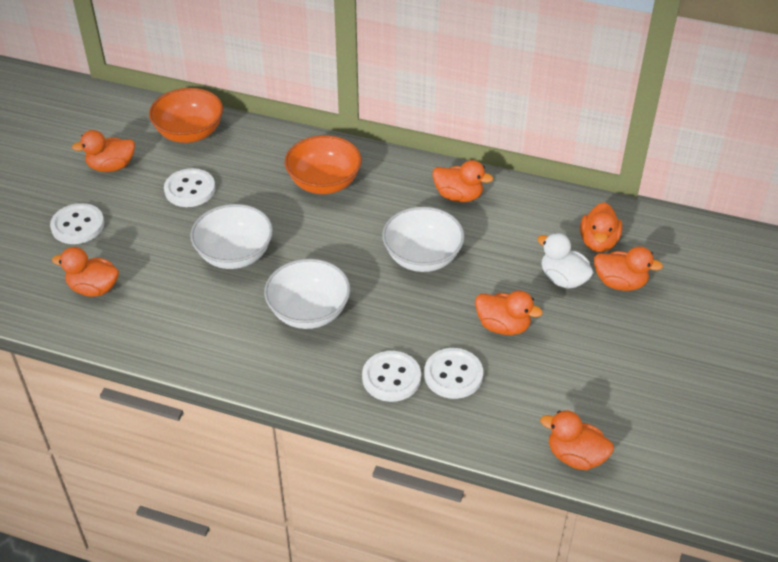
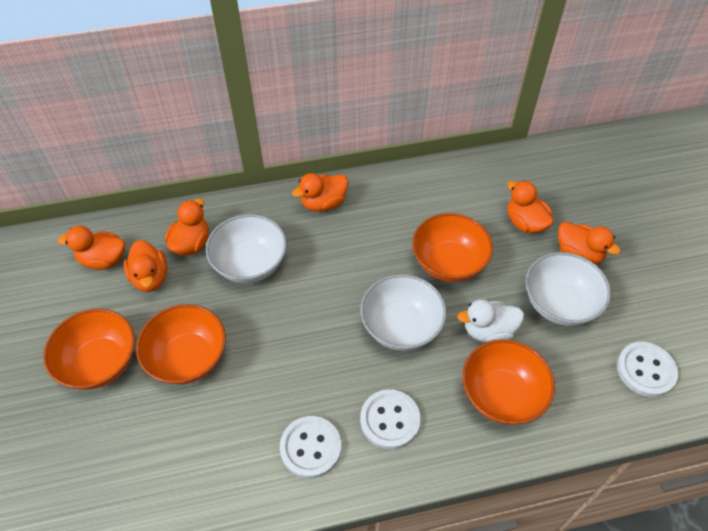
orange bowl: 2 -> 4
orange duck: 7 -> 6
white button: 4 -> 3

